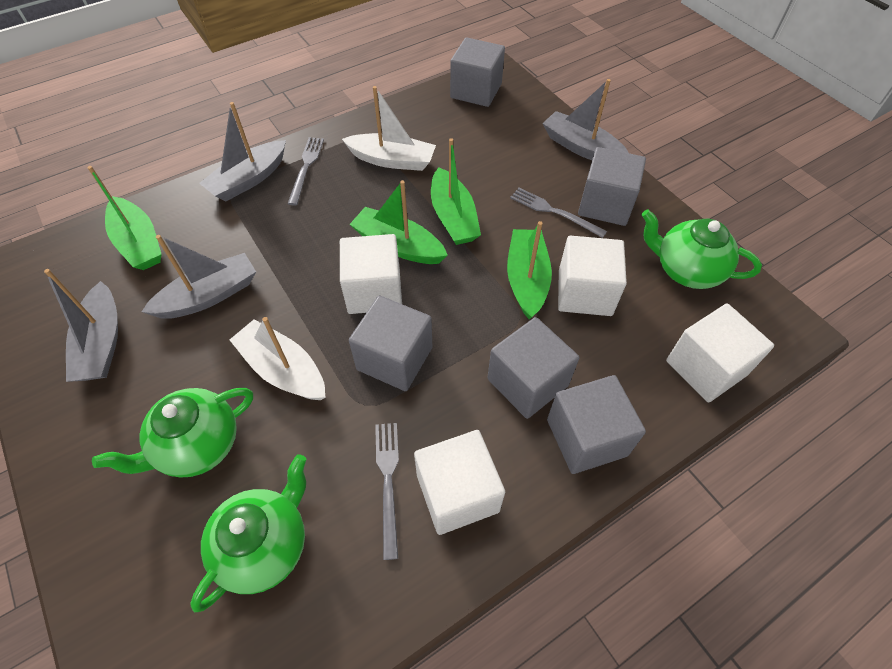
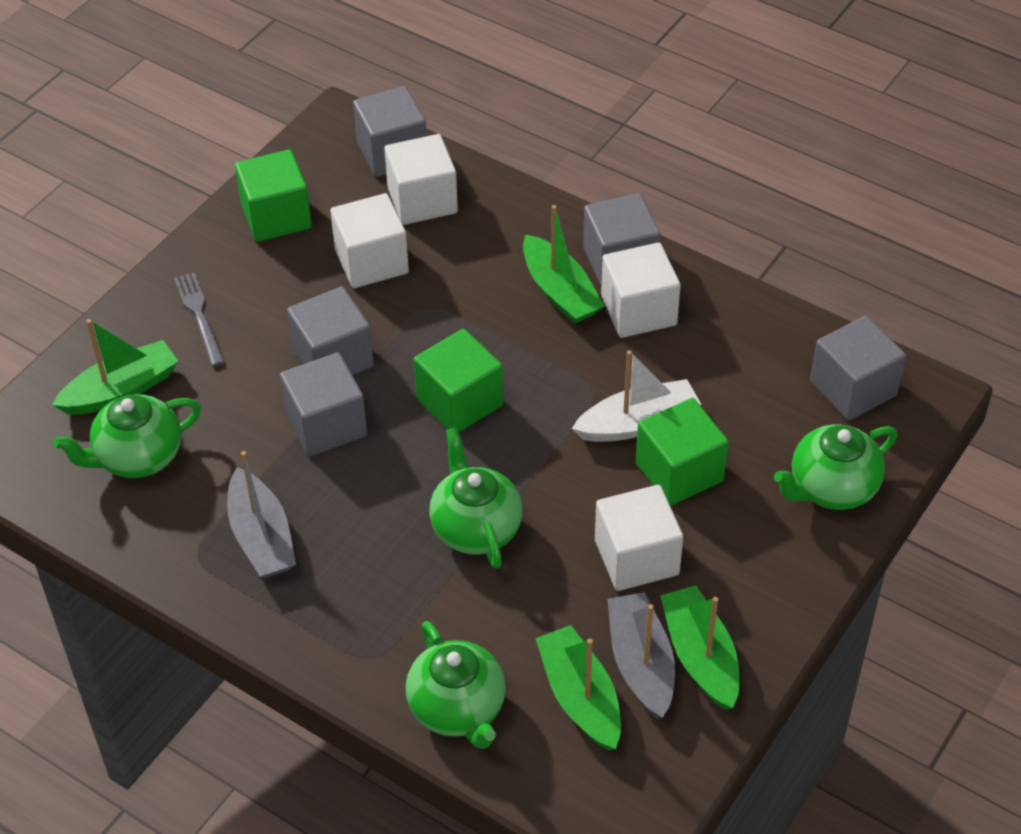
green cube: 0 -> 3
green teapot: 3 -> 4
grey boat: 4 -> 2
grey fork: 3 -> 1
white boat: 2 -> 1

